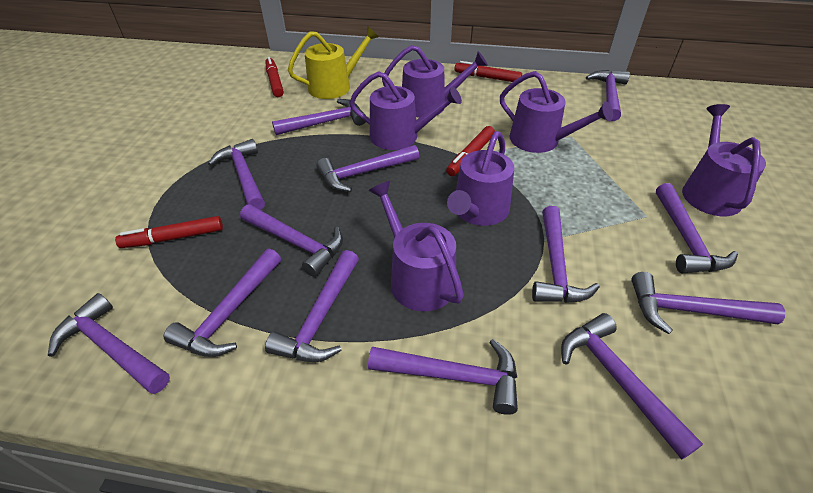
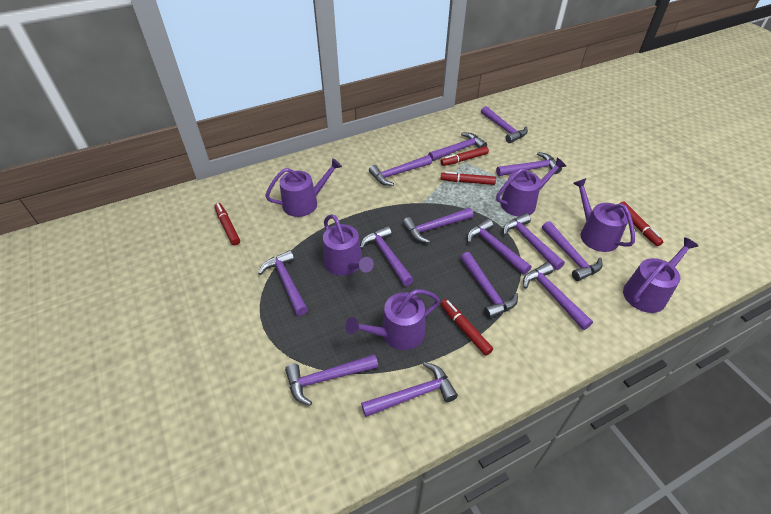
purple hammer: 13 -> 14
red marker: 4 -> 5
yellow watering can: 1 -> 0

